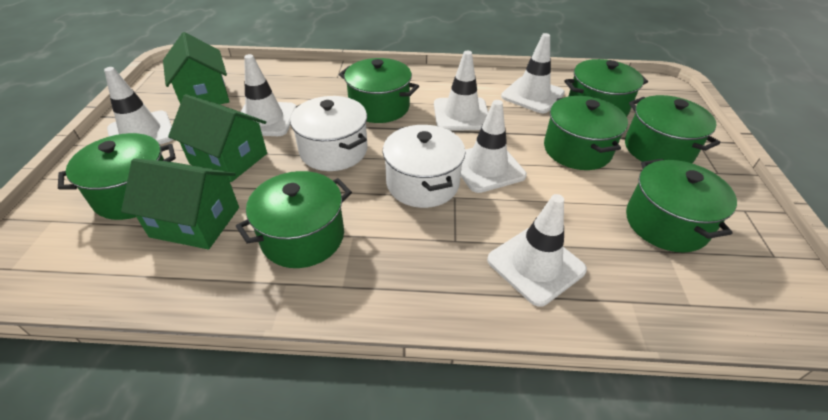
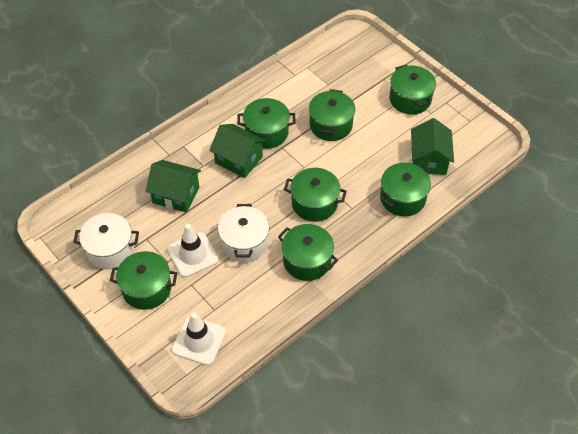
white traffic cone: 6 -> 2

